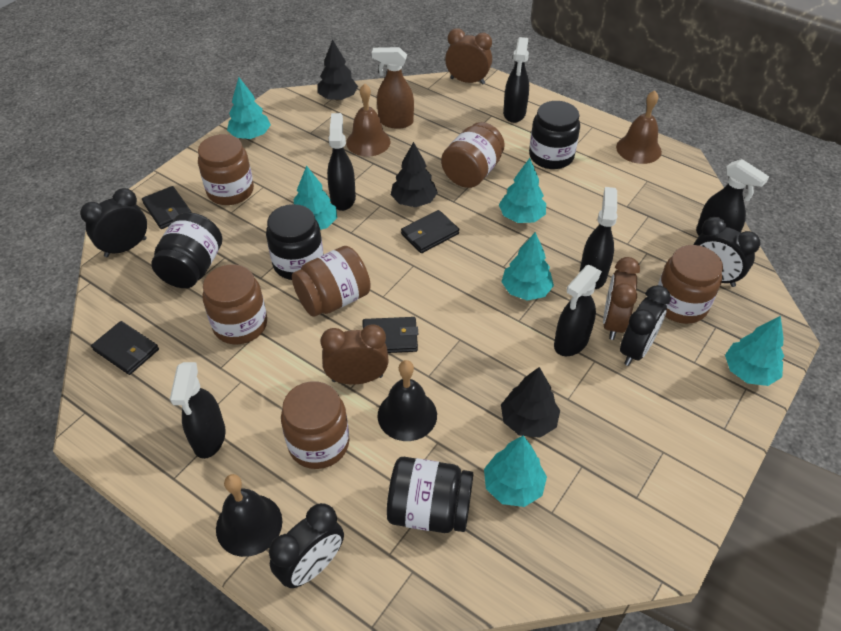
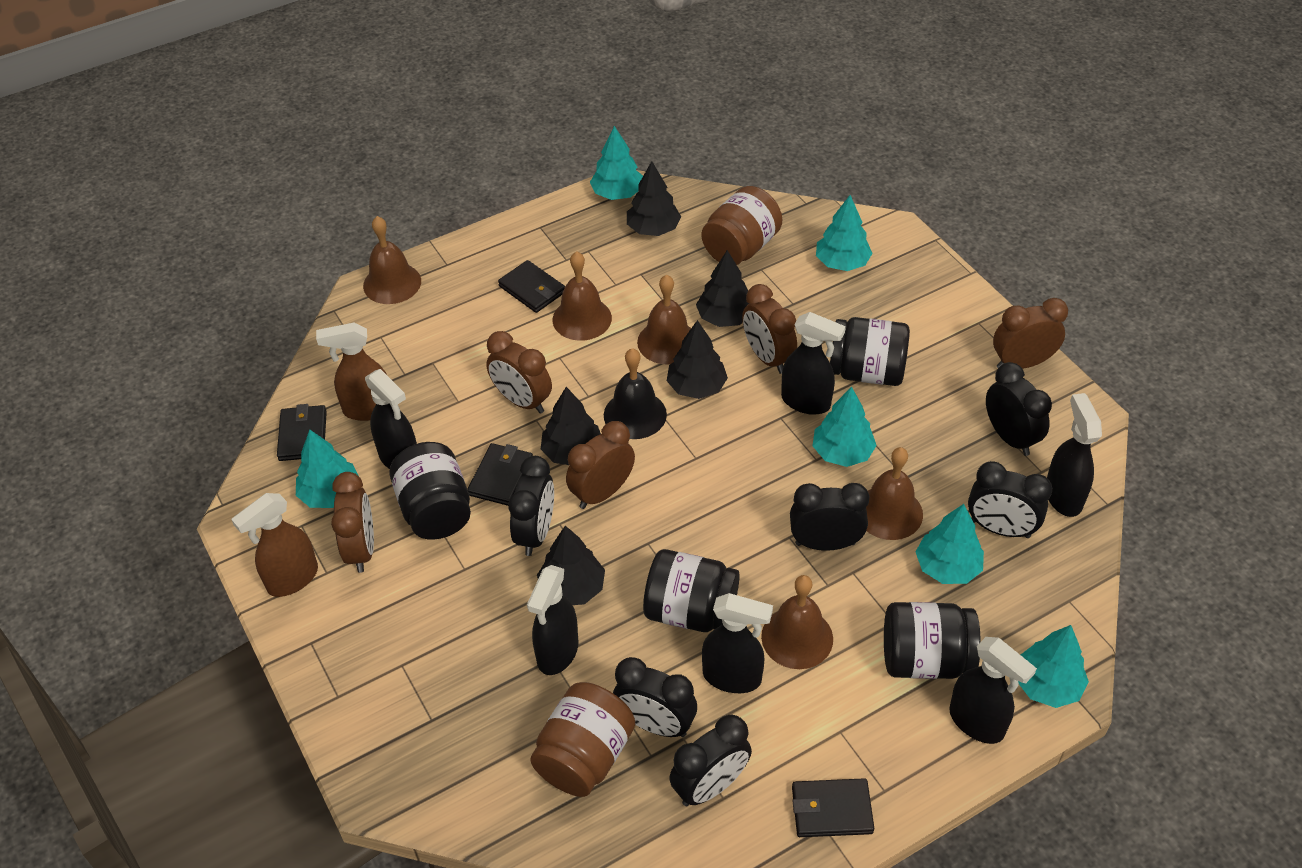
black bell: 2 -> 1
black clock: 4 -> 6
black tree: 3 -> 5
brown bell: 2 -> 5
brown clock: 3 -> 5
brown jar: 6 -> 2
brown spray bottle: 1 -> 2

